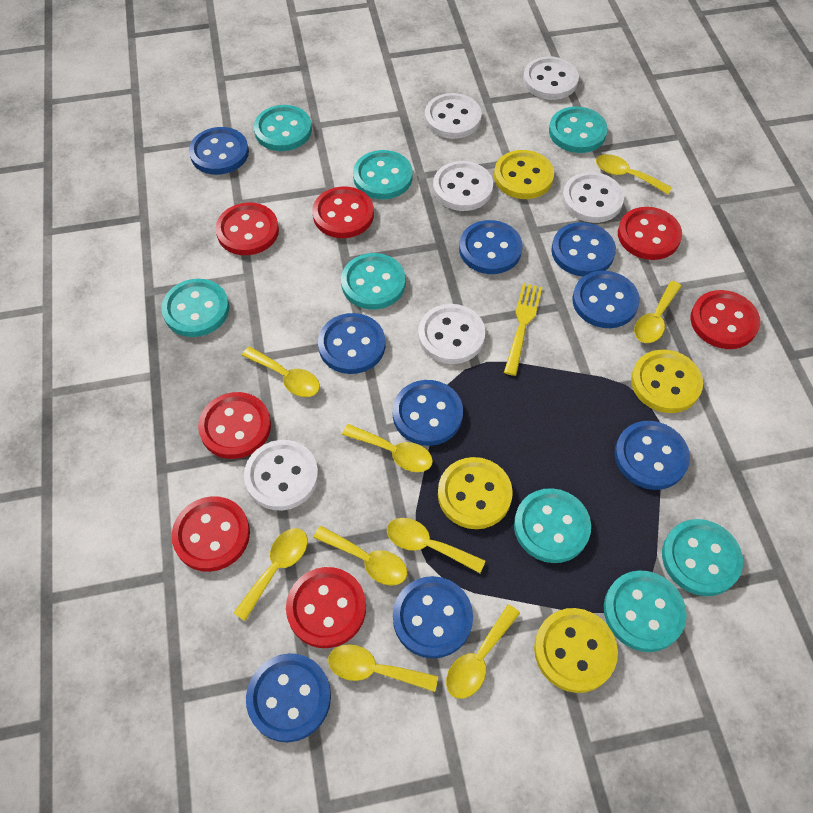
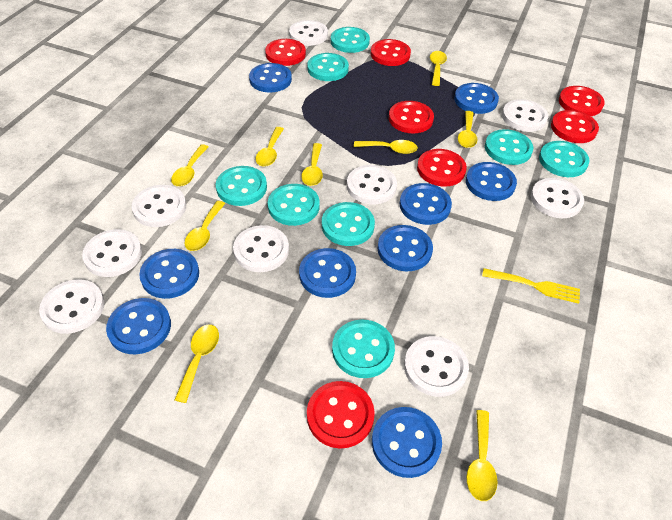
white button: 6 -> 9
yellow button: 4 -> 0

